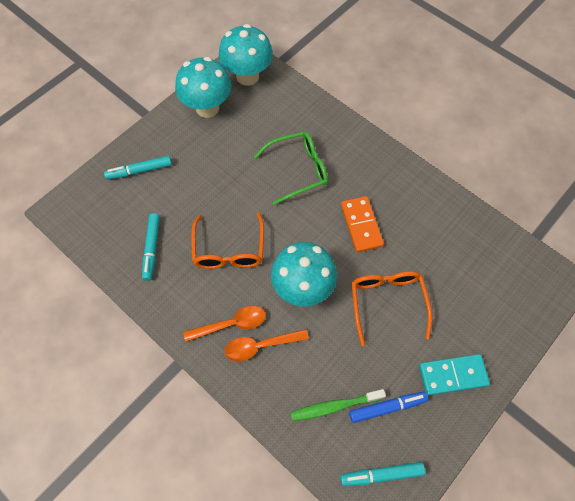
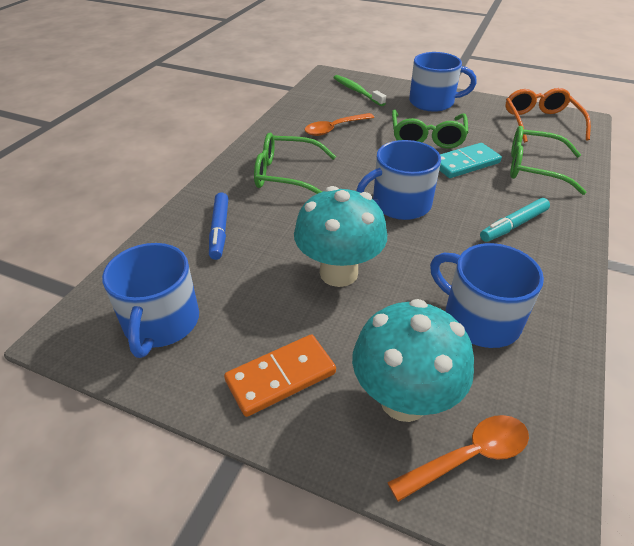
blue mug: 0 -> 4
green glasses: 1 -> 3
orange glasses: 2 -> 1
turquoise marker: 3 -> 1
turquoise mushroom: 3 -> 2

